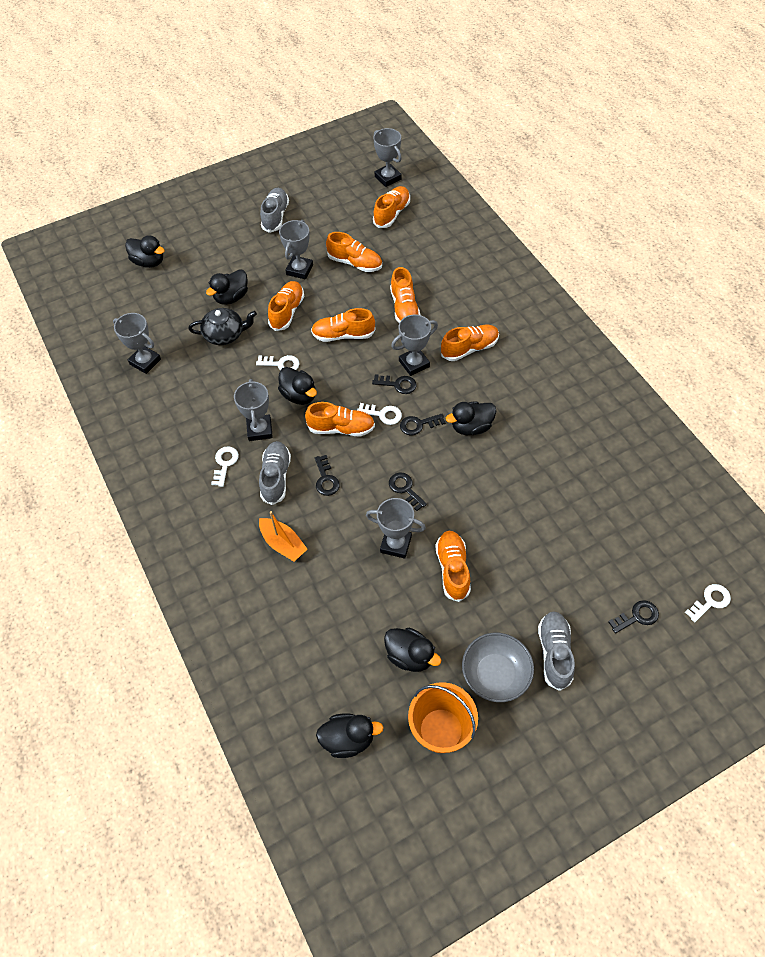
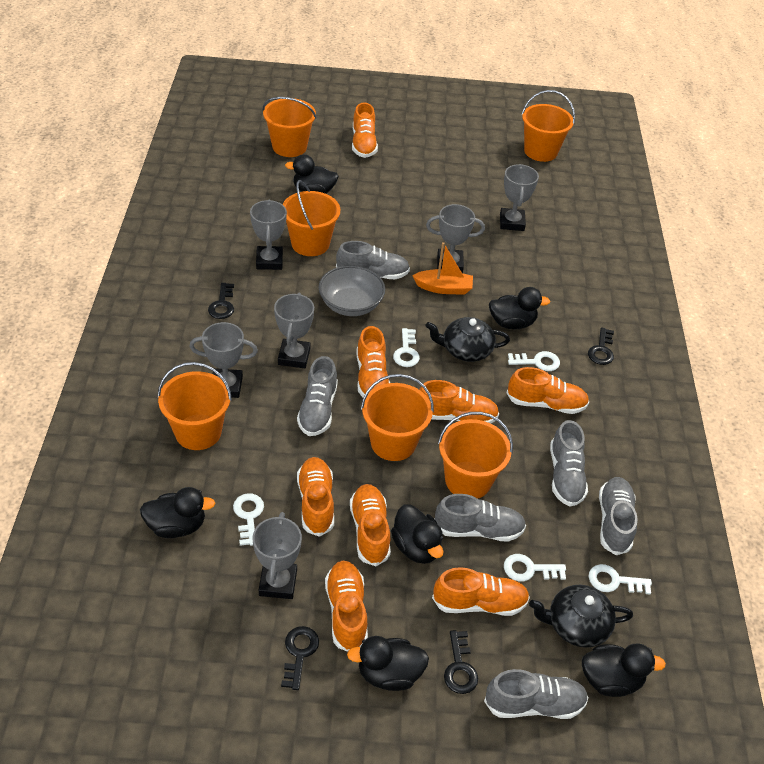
black key: 5 -> 4
black teapot: 1 -> 2
grey shoe: 3 -> 6
orange bucket: 1 -> 6
white key: 4 -> 5

